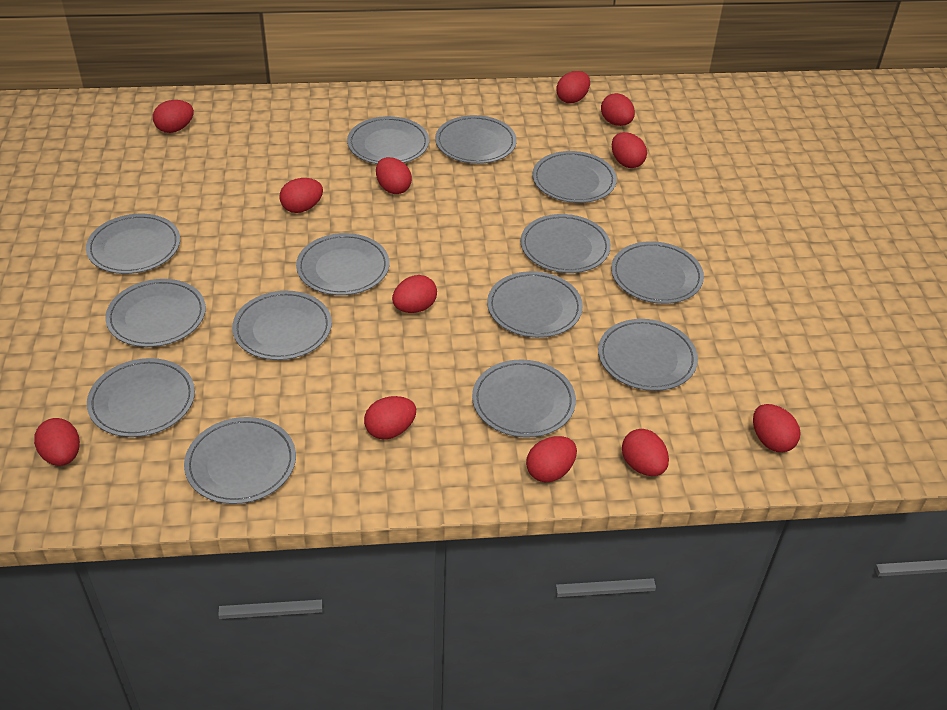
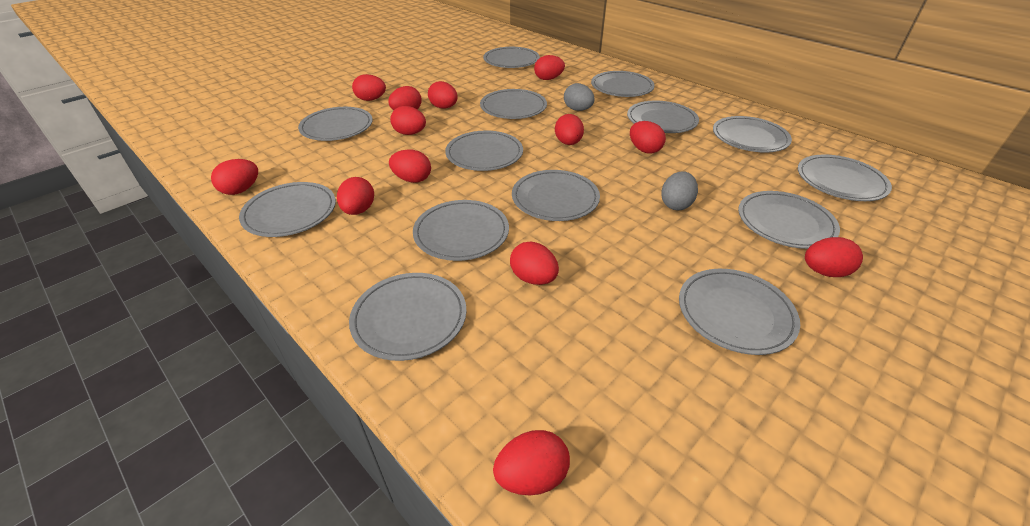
grey egg: 0 -> 2
red egg: 12 -> 13

